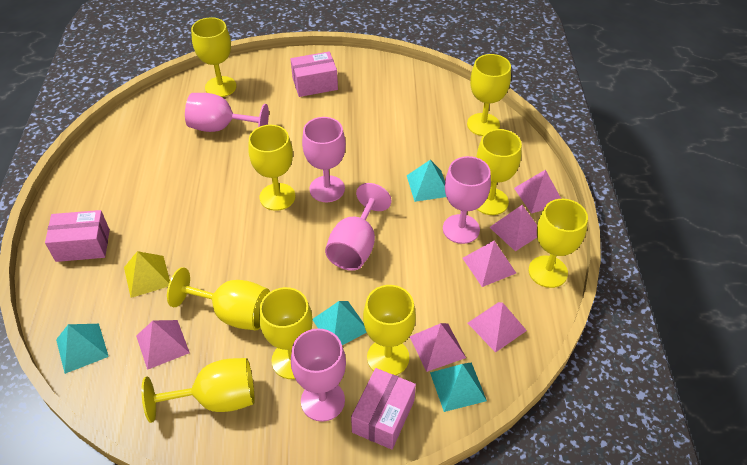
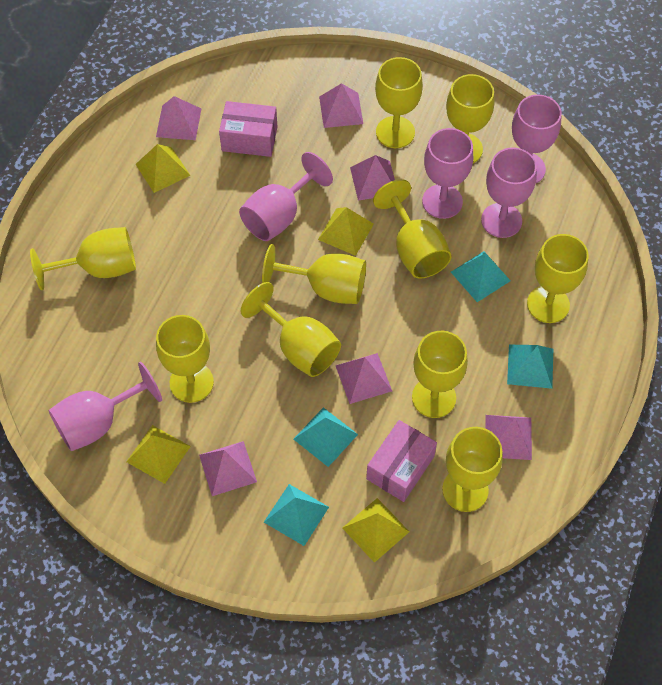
pink box: 3 -> 2
yellow goblet: 9 -> 10
yellow pyramid: 1 -> 4

